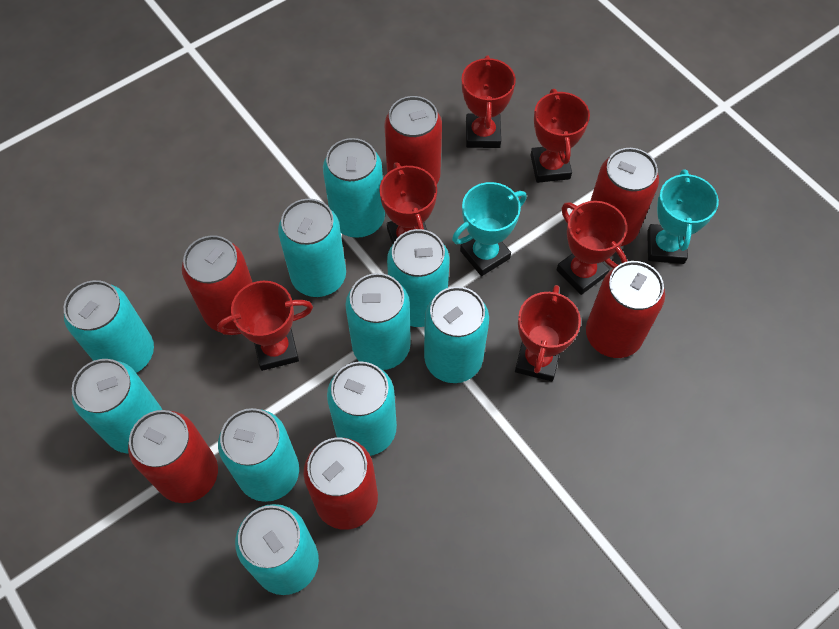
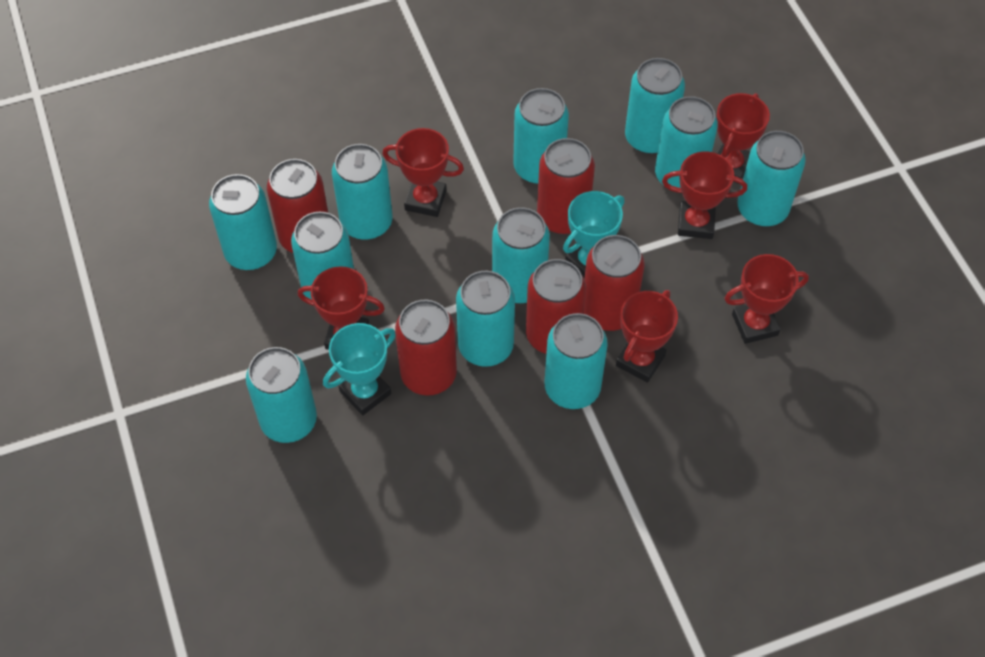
red can: 6 -> 5
turquoise can: 10 -> 11

